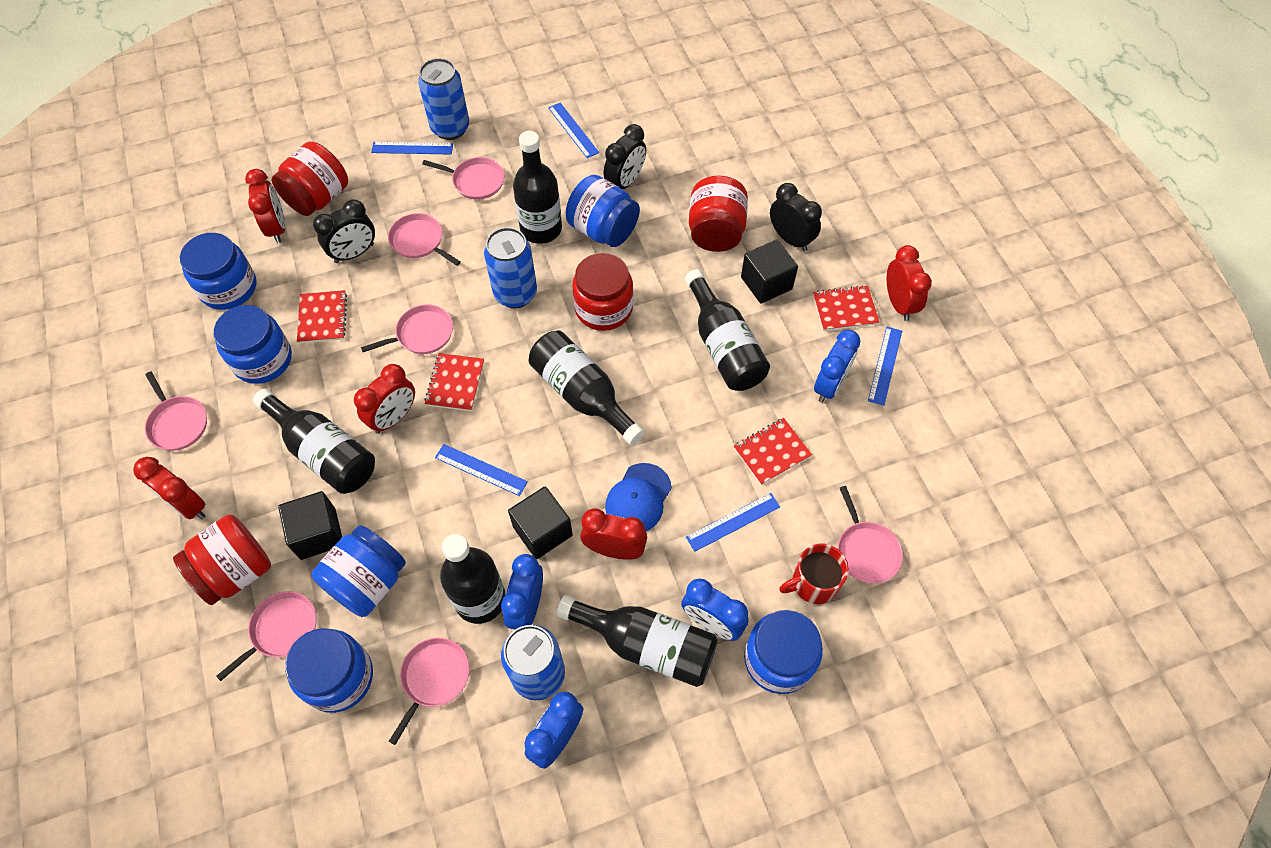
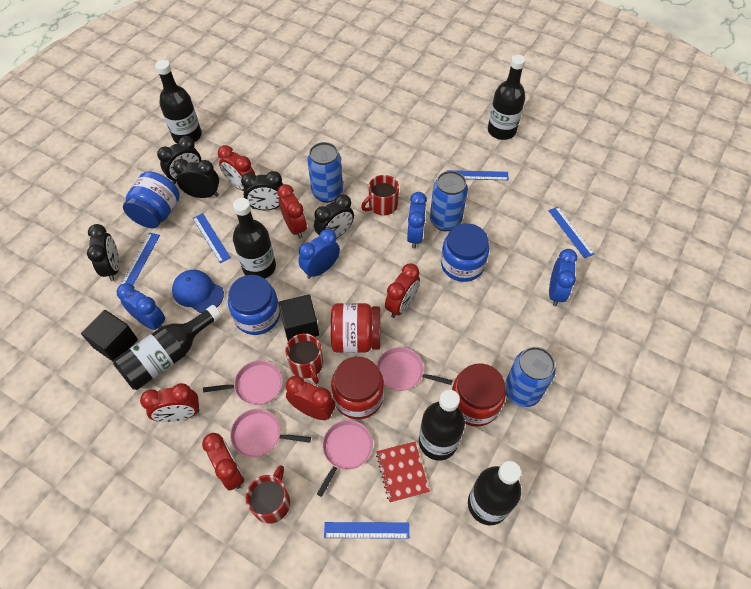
black clock: 3 -> 5
black cube: 3 -> 2
blue jar: 6 -> 3
pink pan: 7 -> 4
red clock: 5 -> 6
red jar: 4 -> 3
red mug: 1 -> 3
red notebook: 4 -> 1

